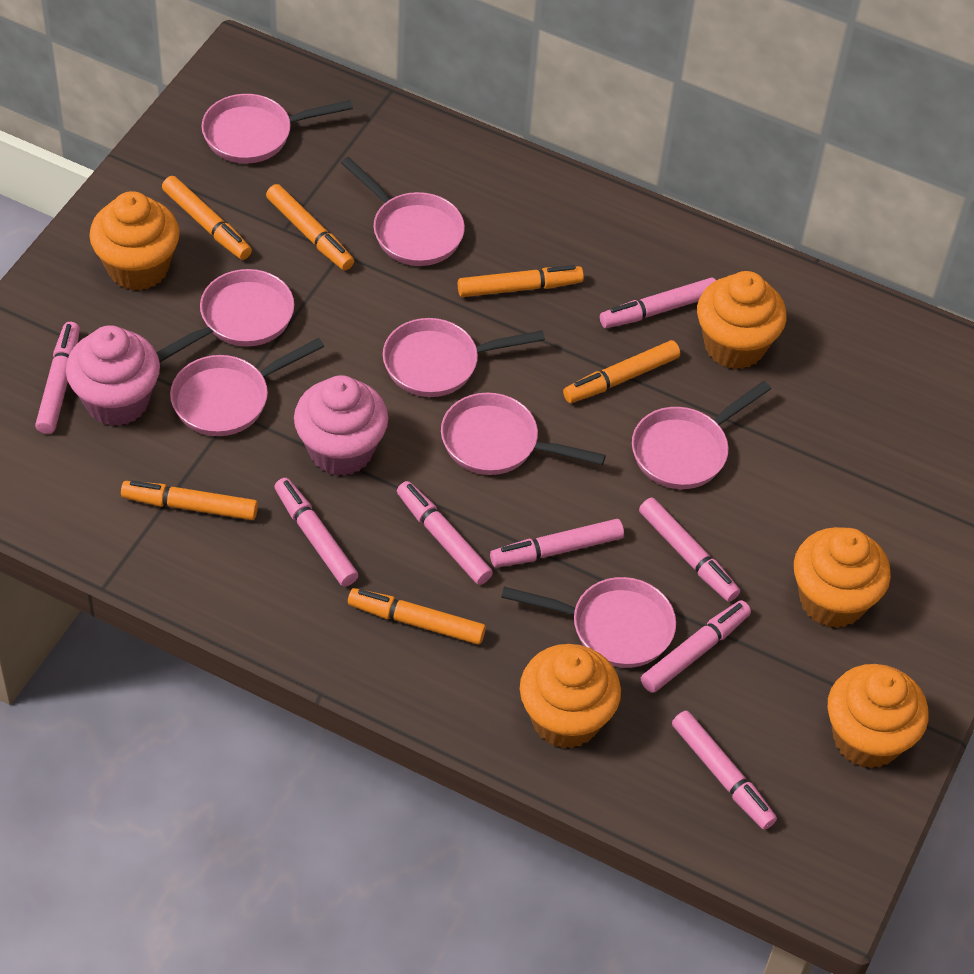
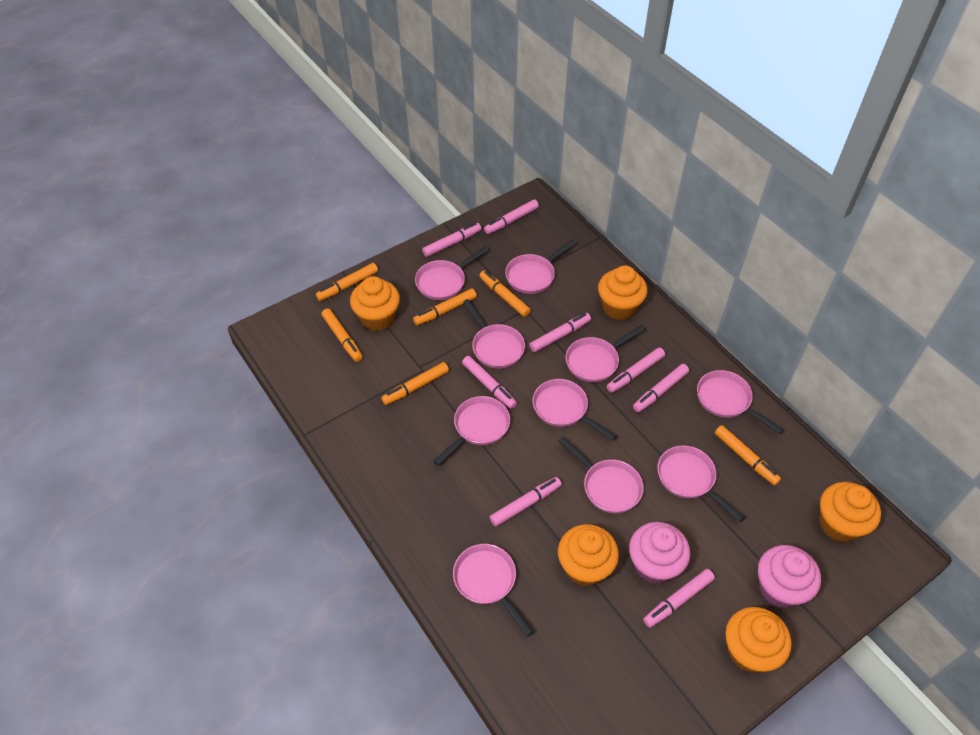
pink pan: 8 -> 10

